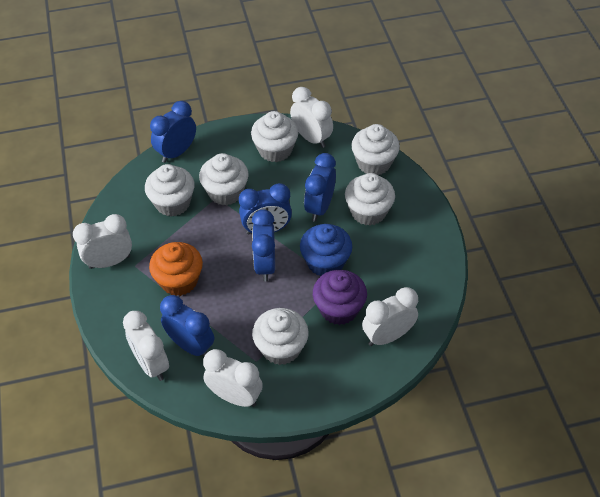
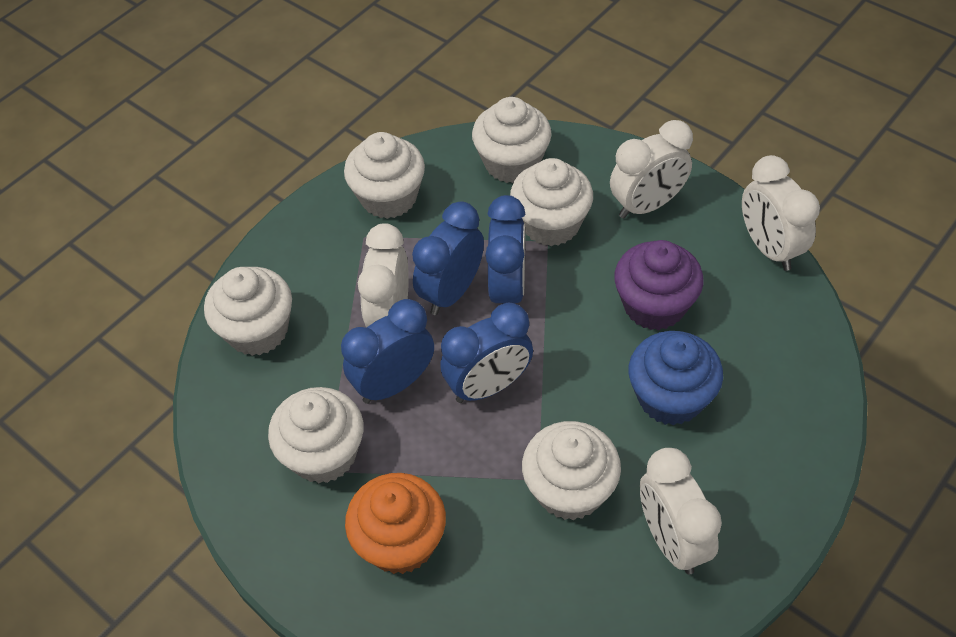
blue clock: 5 -> 4
white clock: 5 -> 4

